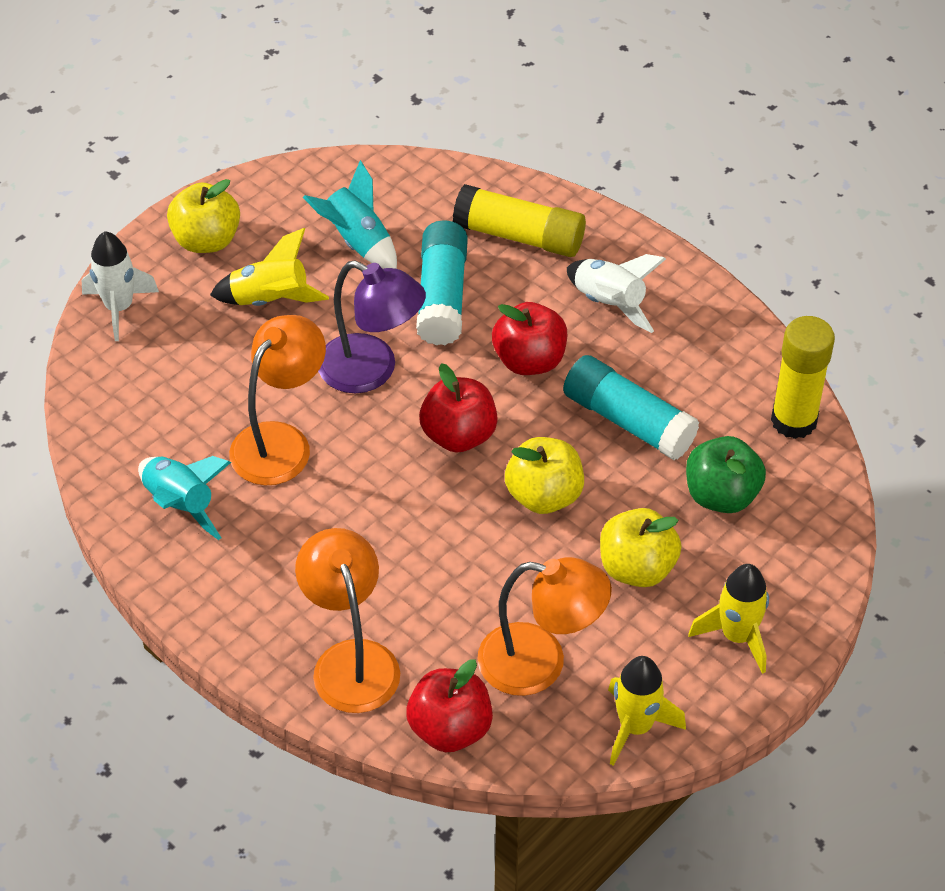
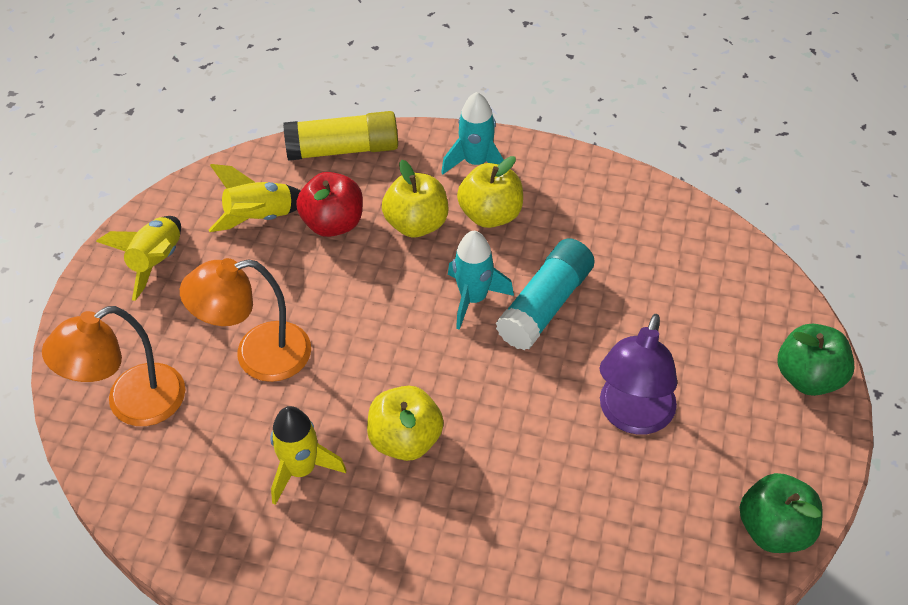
green apple: 1 -> 2
orange lamp: 3 -> 2
red apple: 3 -> 1
turquoise glue stick: 2 -> 1
white rocket: 2 -> 0
yellow glue stick: 2 -> 1

